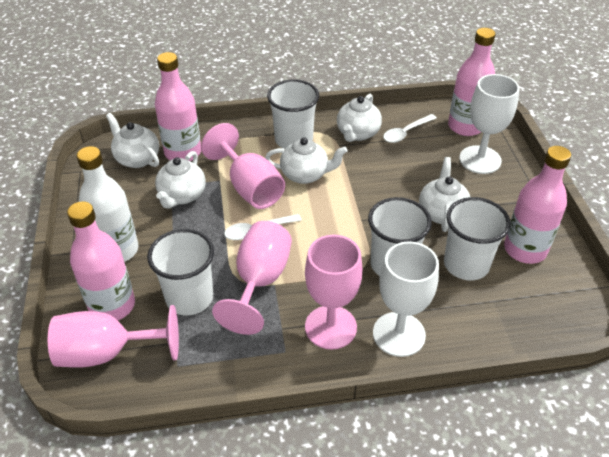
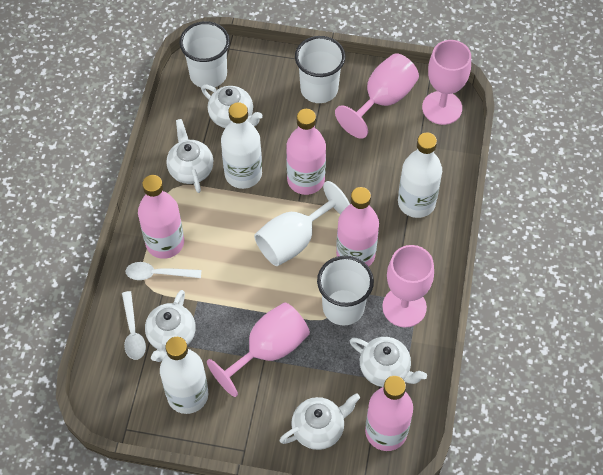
white bottle: 1 -> 3
white cup: 4 -> 3
white goblet: 2 -> 1

